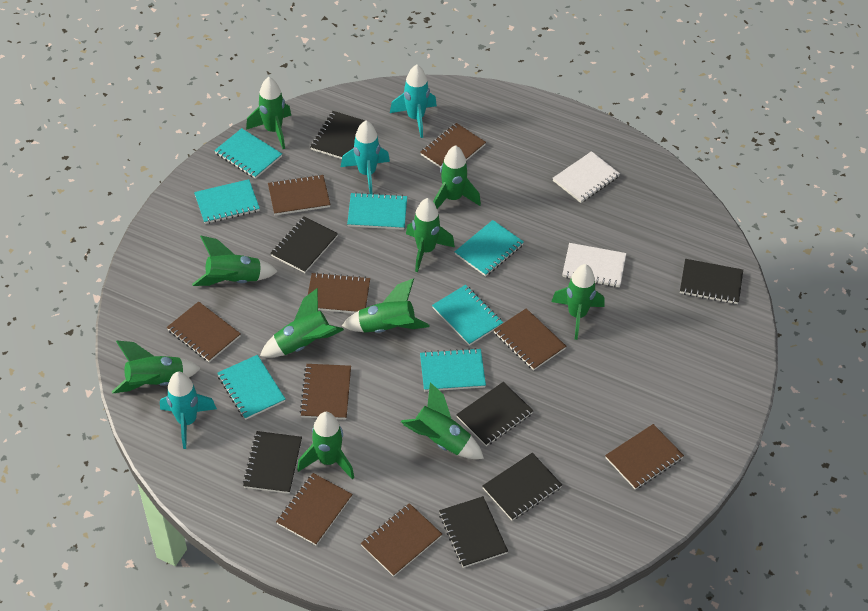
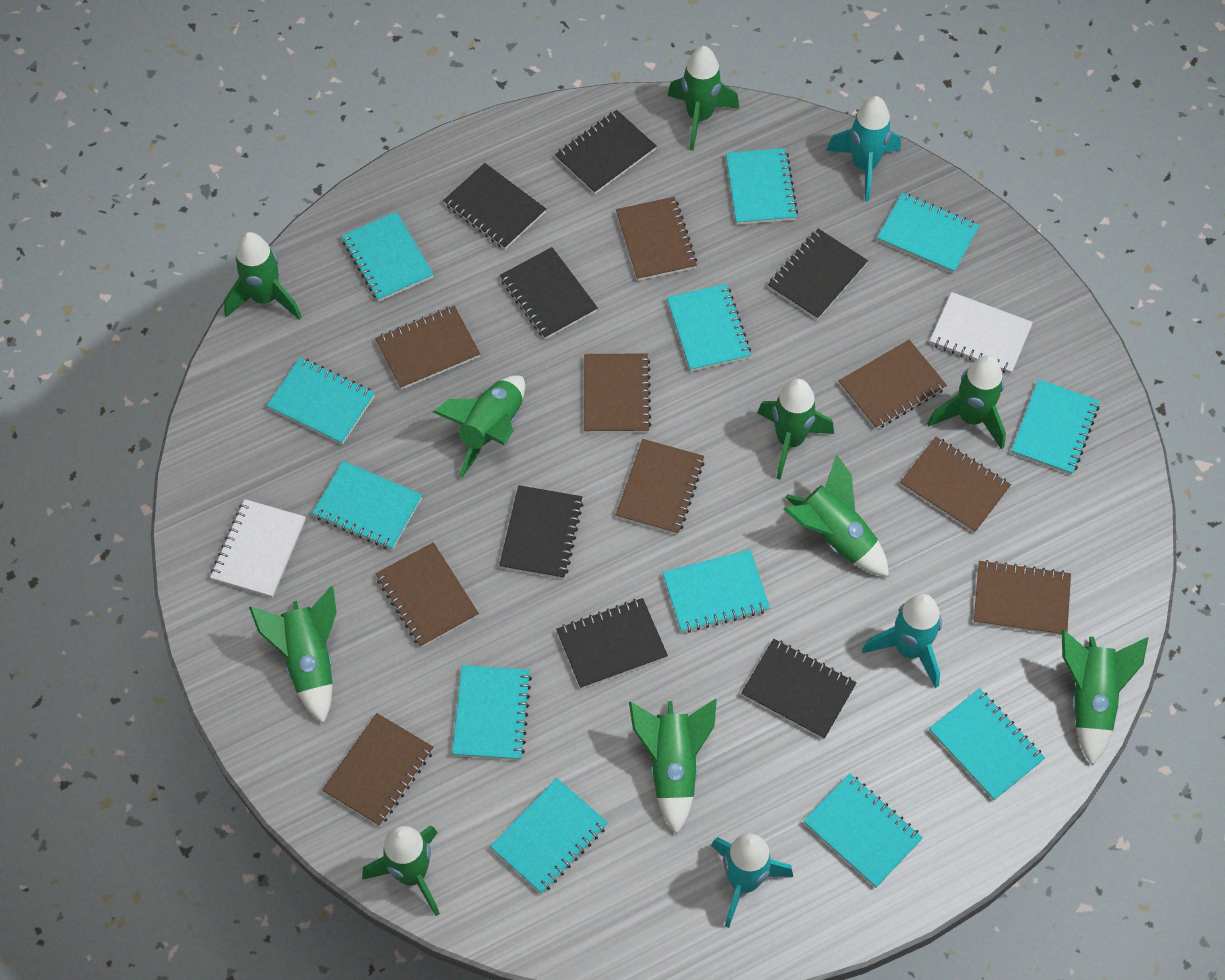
turquoise notebook: 7 -> 12

